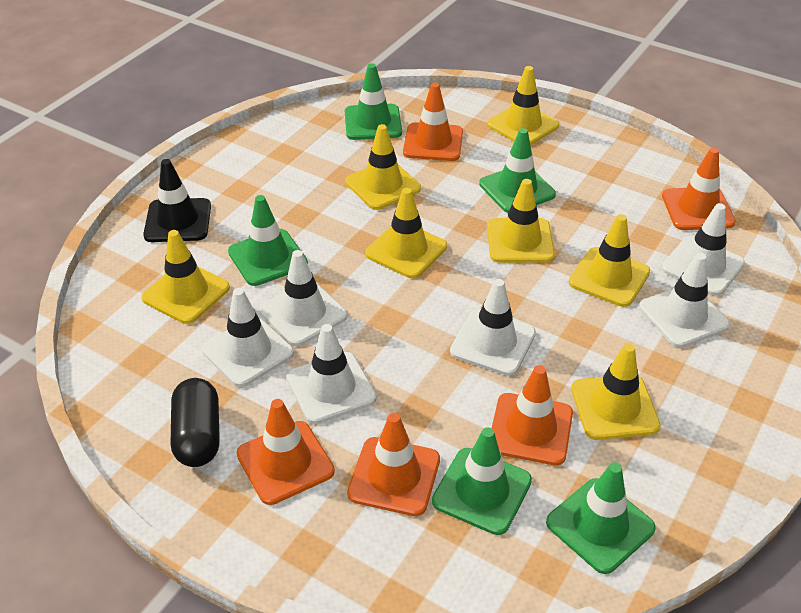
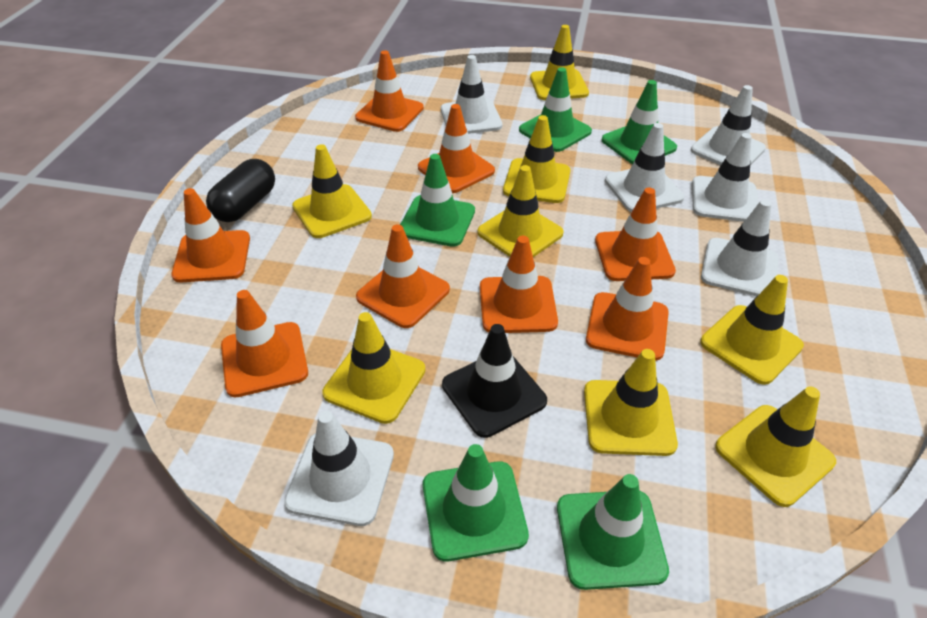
orange traffic cone: 5 -> 8
yellow traffic cone: 7 -> 8

